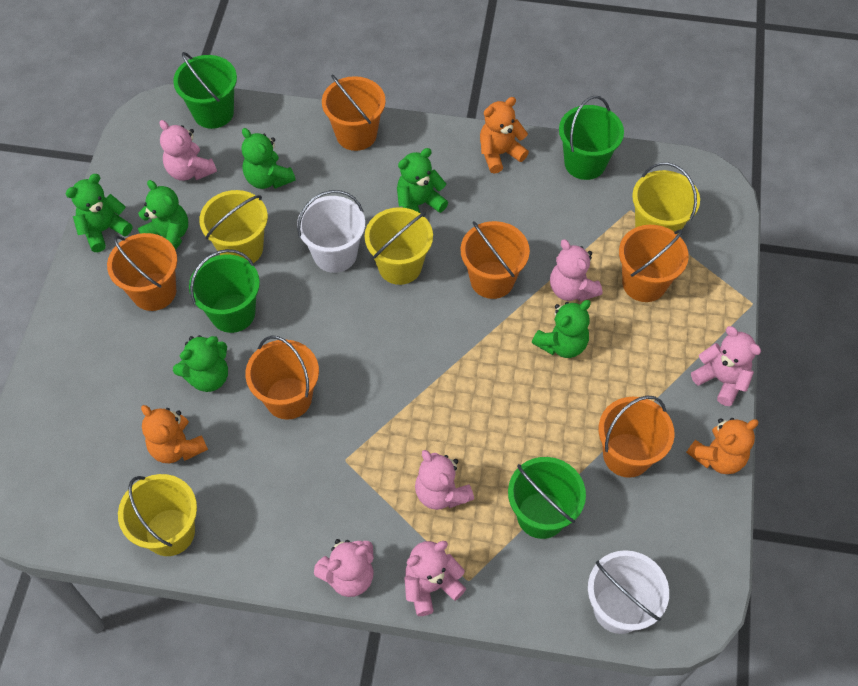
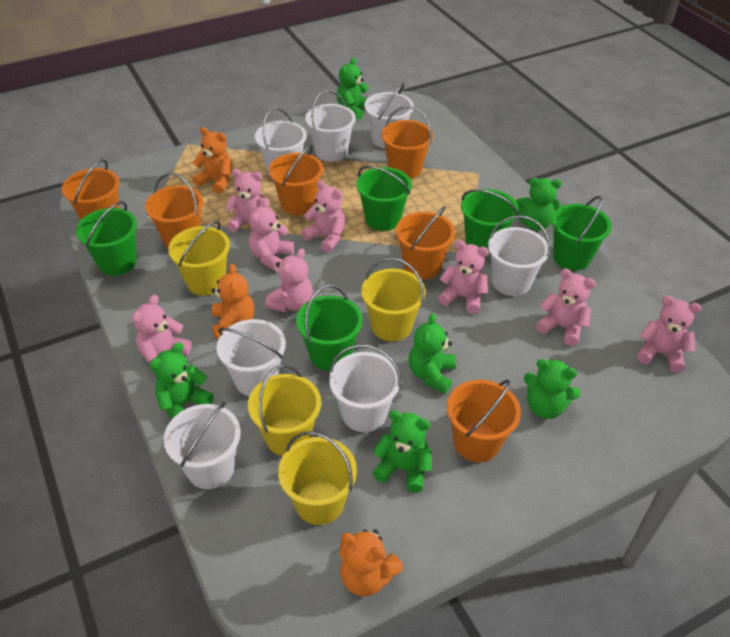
green bucket: 4 -> 5
pink teddy bear: 6 -> 8
white bucket: 2 -> 7

